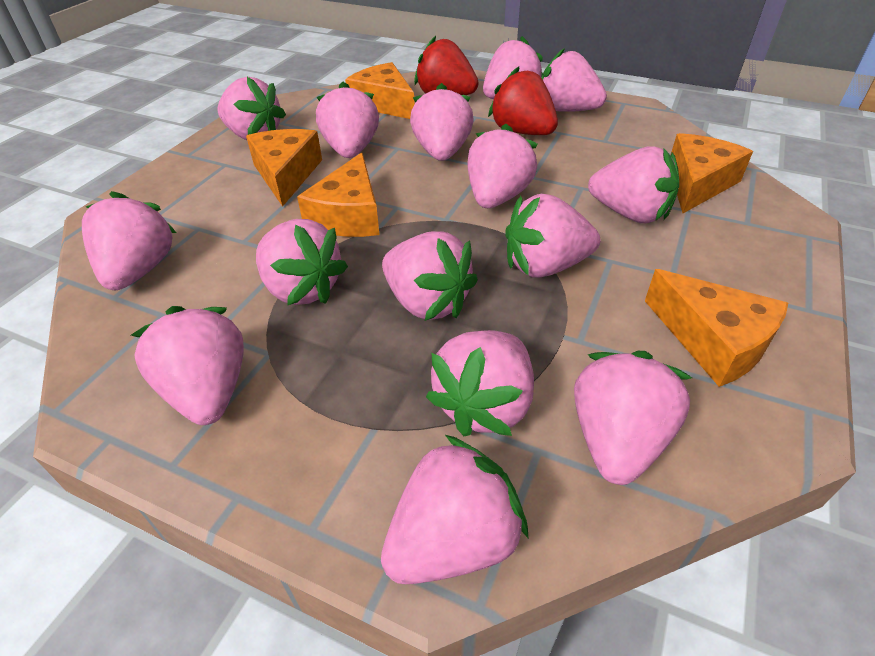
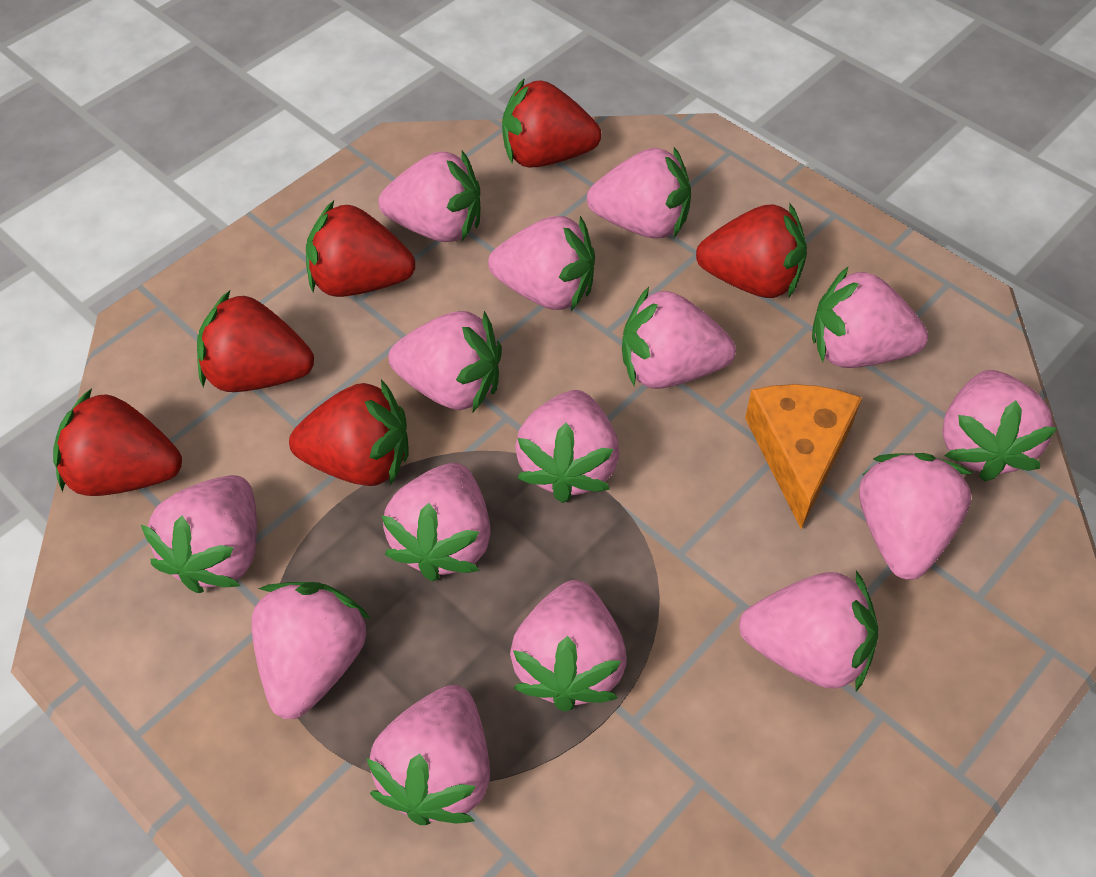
orange cheese: 5 -> 1
red strawberry: 2 -> 6

